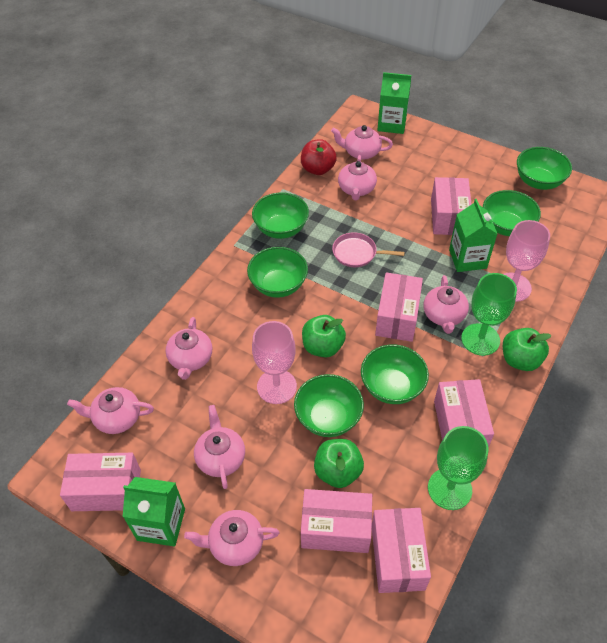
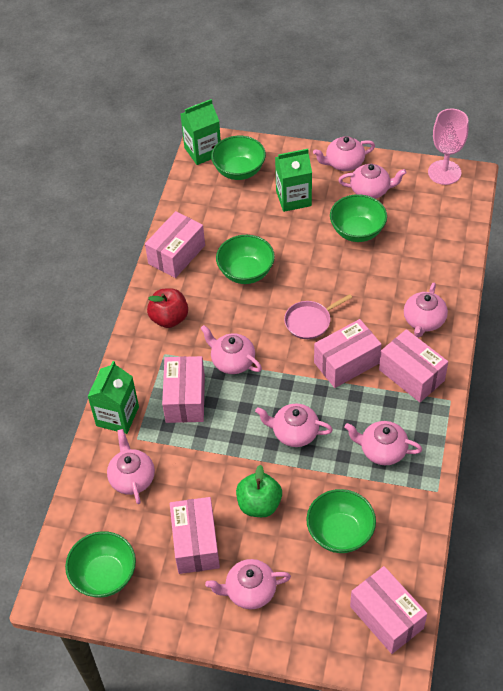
green apple: 3 -> 1
green bowl: 6 -> 5
green goblet: 2 -> 0
pink goblet: 2 -> 1
pink teapot: 7 -> 8

